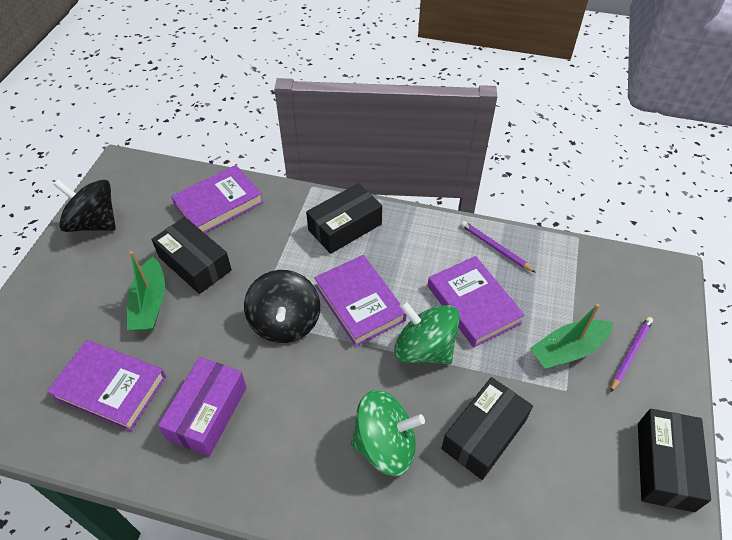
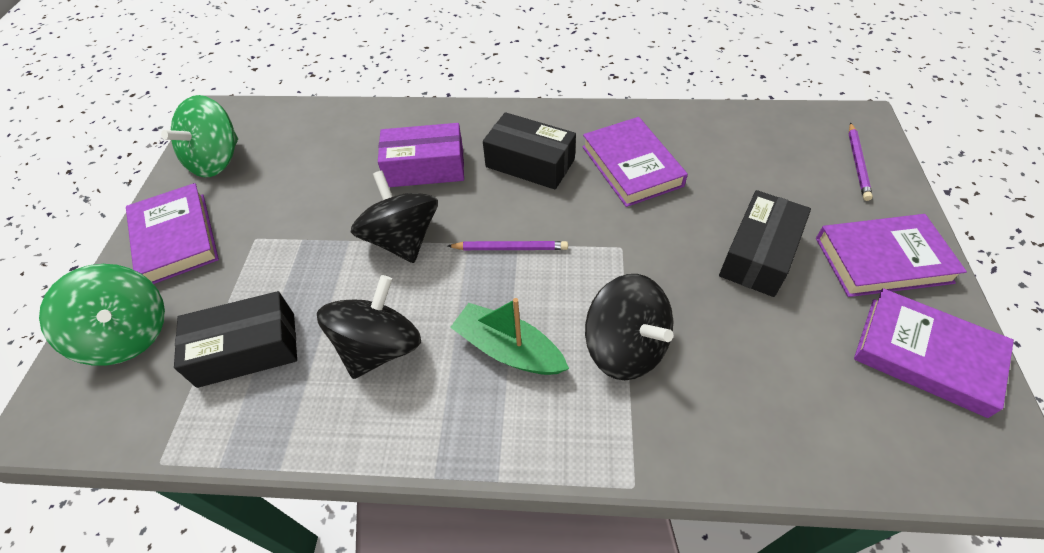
black box: 4 -> 3
black spinning top: 2 -> 3
green boat: 2 -> 1

